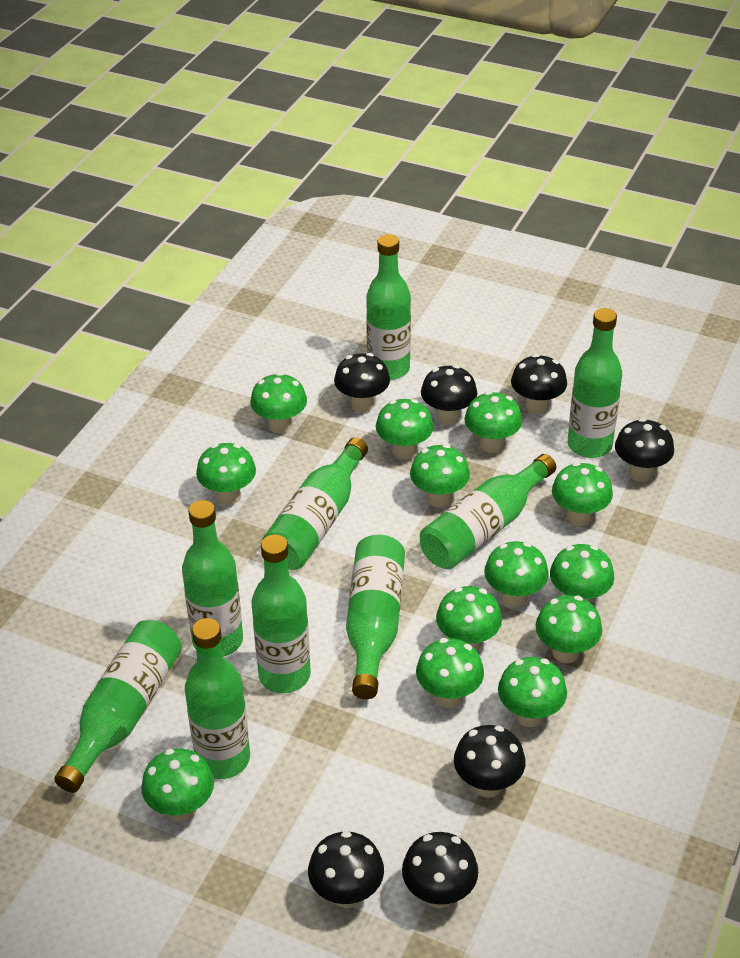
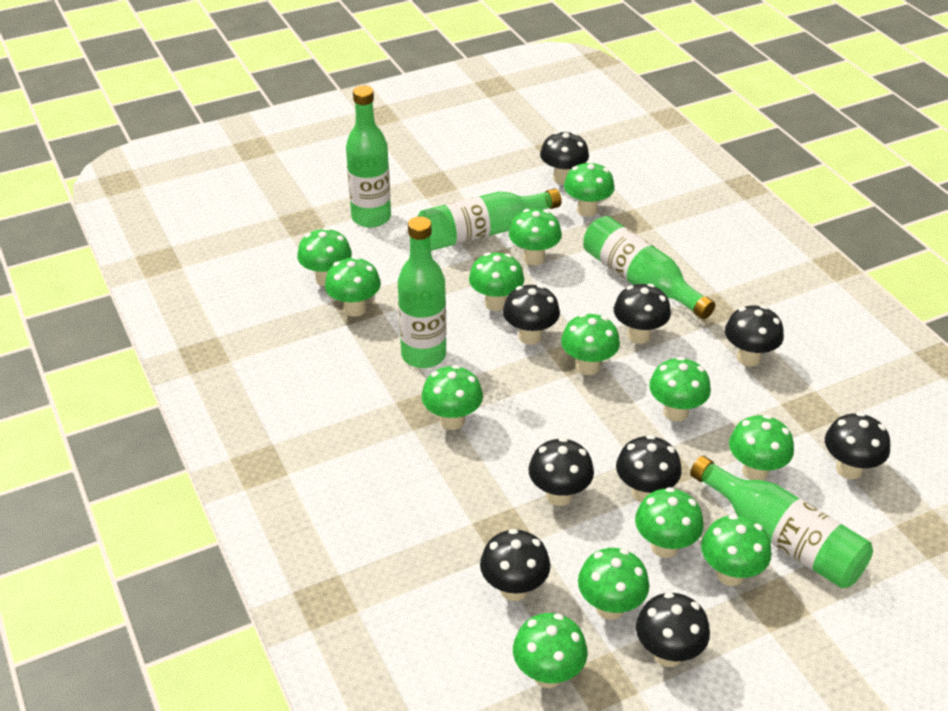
black mushroom: 7 -> 9
green bottle: 9 -> 5

